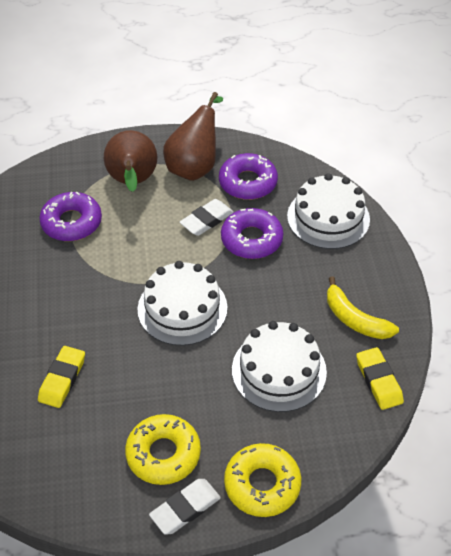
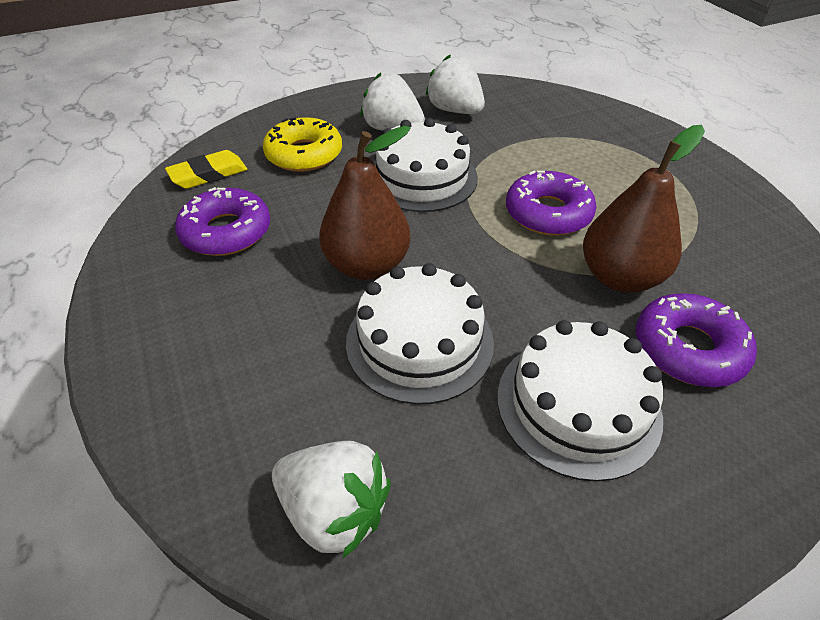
white eraser: 2 -> 0
white strawberry: 0 -> 3
yellow banana: 1 -> 0
yellow donut: 2 -> 1
yellow eraser: 2 -> 1

